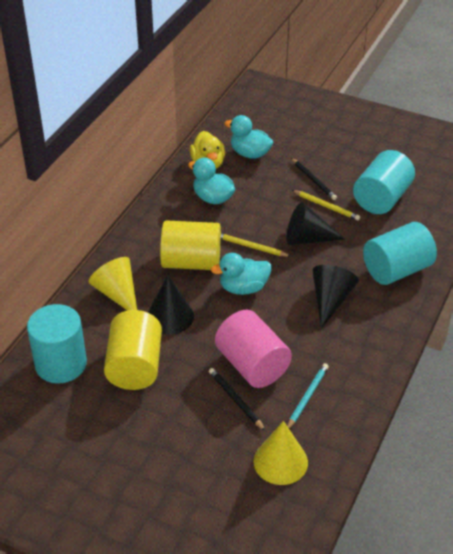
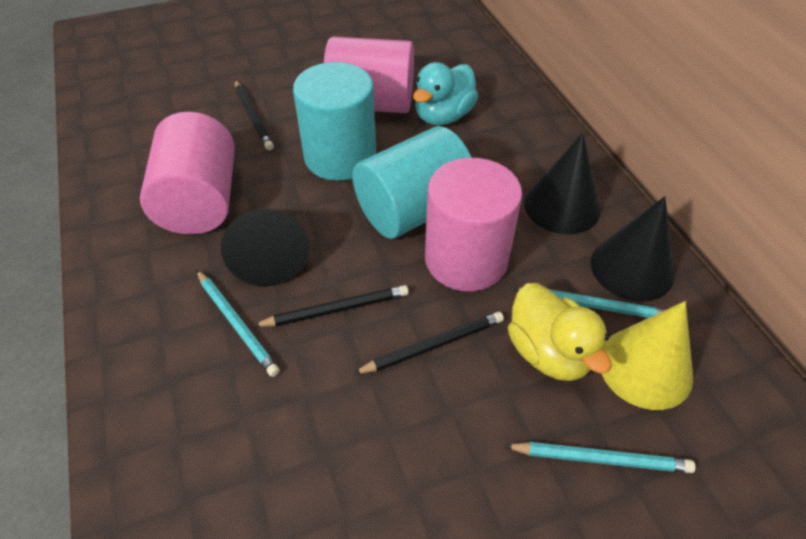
black pencil: 2 -> 3
pink cylinder: 1 -> 3
turquoise cylinder: 3 -> 2
turquoise duck: 3 -> 1
turquoise pencil: 1 -> 3
yellow cone: 2 -> 1
yellow cylinder: 2 -> 0
yellow pencil: 2 -> 0

